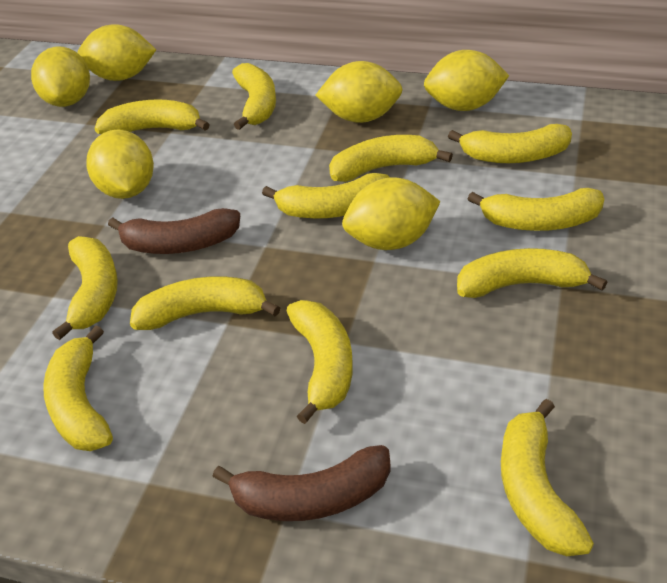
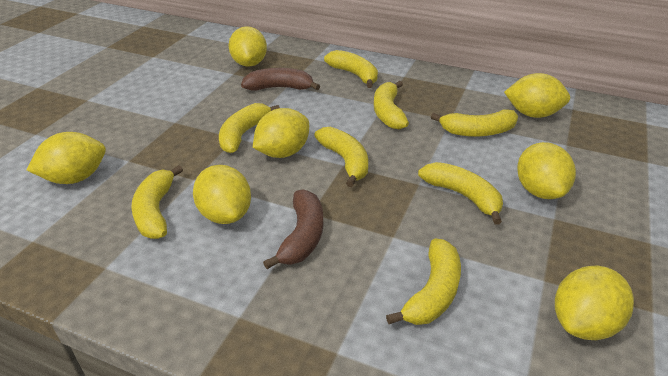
yellow banana: 12 -> 8
yellow lemon: 6 -> 7

